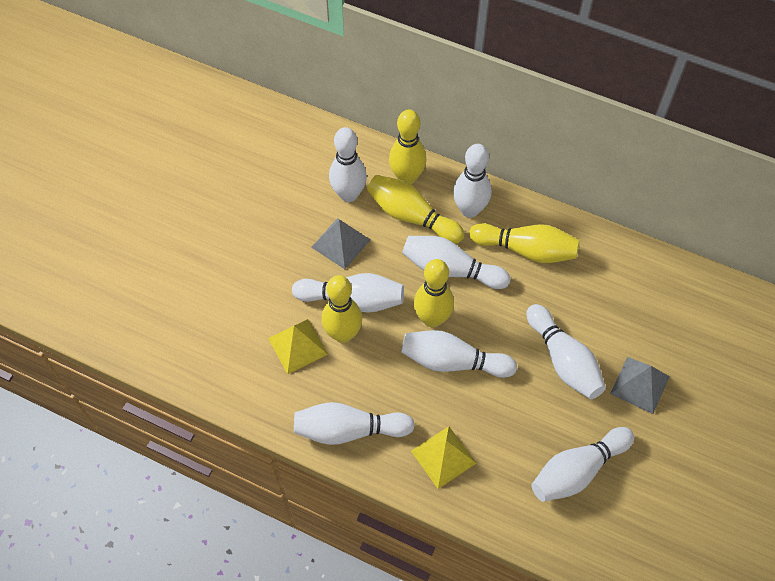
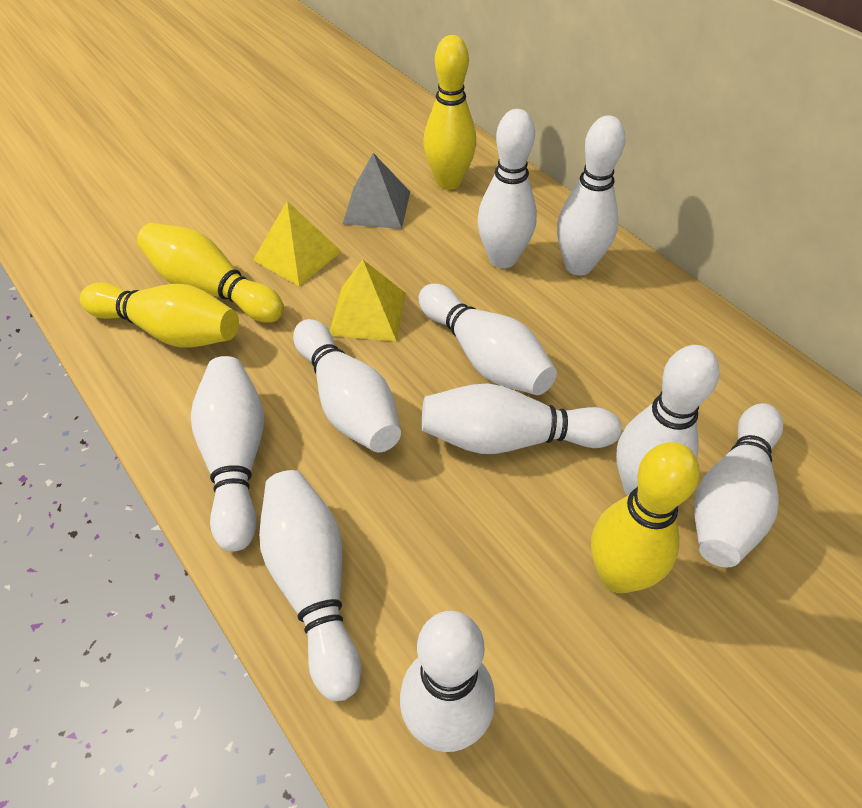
grey pyramid: 2 -> 1
white bowling pin: 8 -> 10
yellow bowling pin: 5 -> 4

